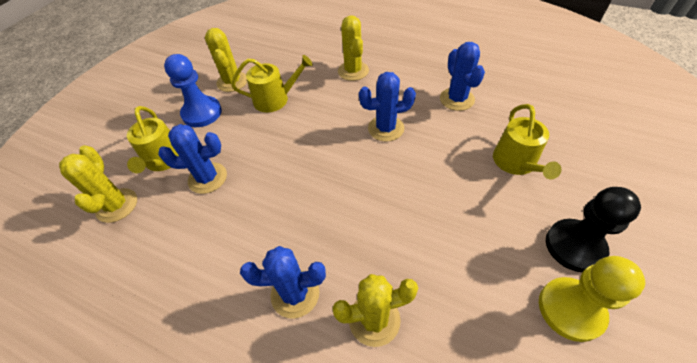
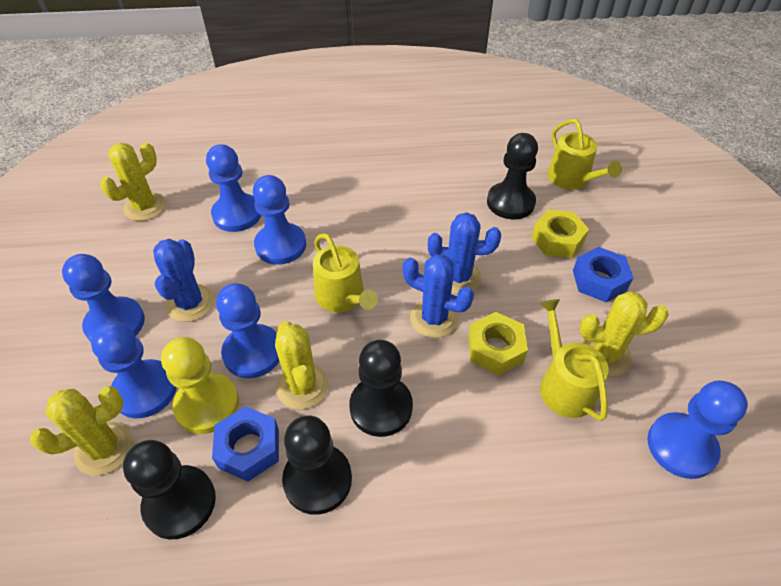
black pawn: 1 -> 4
blue cactus: 4 -> 3
blue nut: 0 -> 2
blue pawn: 1 -> 6
yellow nut: 0 -> 2

